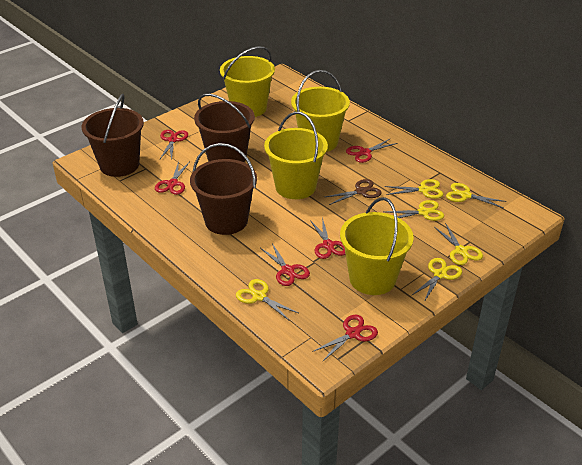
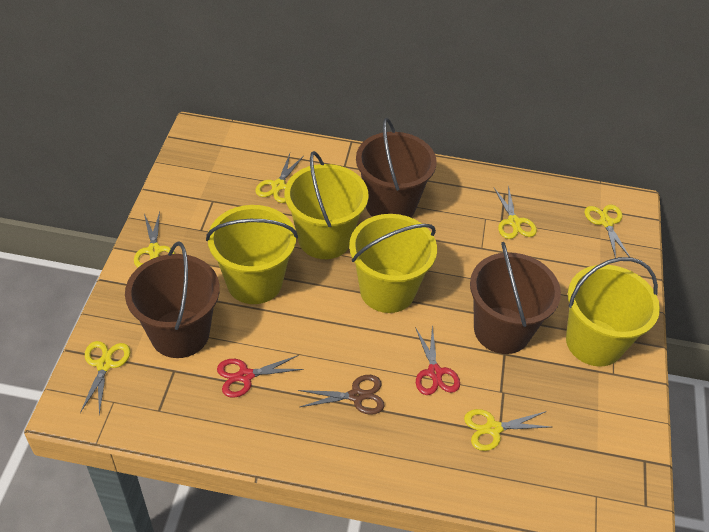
red scissors: 6 -> 2

